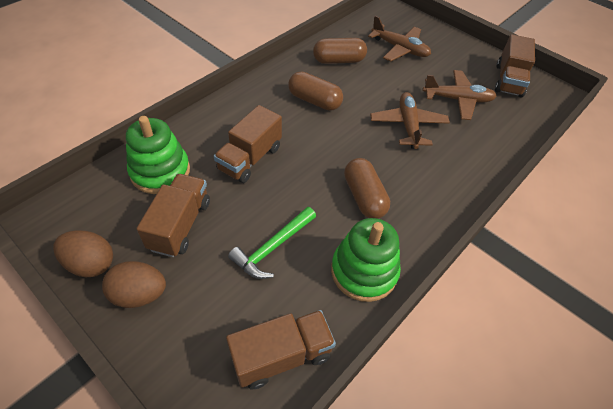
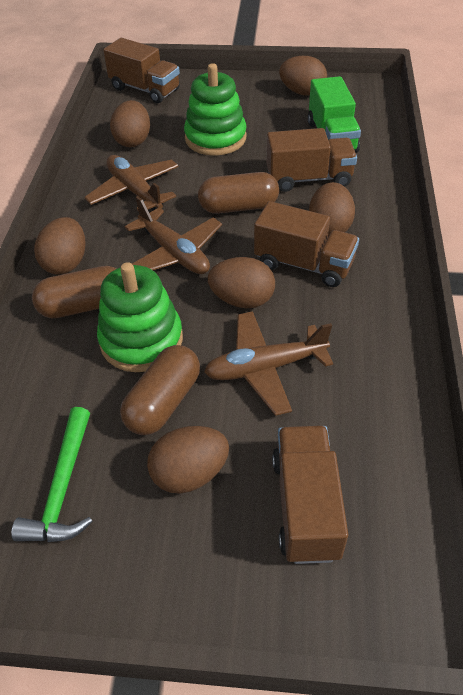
brown egg: 2 -> 6
green truck: 0 -> 1

